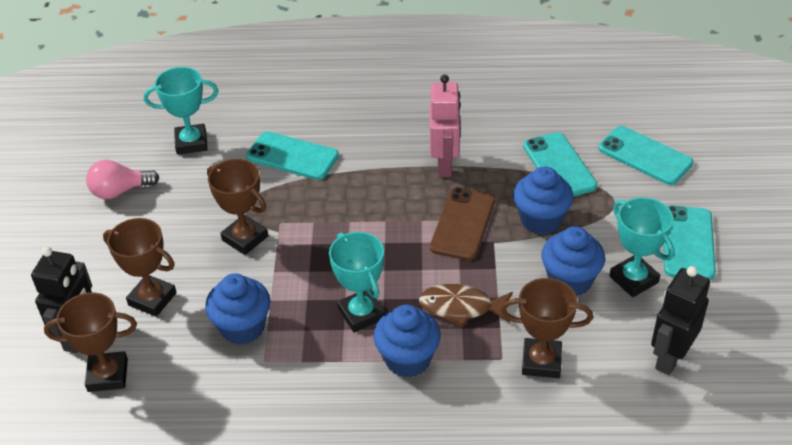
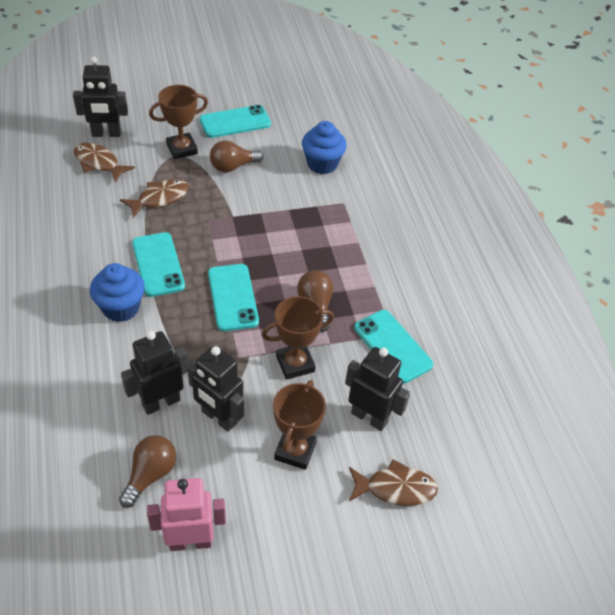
black robot: 2 -> 4
blue cupcake: 4 -> 2
brown fish: 1 -> 3
brown light bulb: 0 -> 3
brown phone: 1 -> 0
brown trophy: 4 -> 3
pink light bulb: 1 -> 0
turquoise trophy: 3 -> 0

